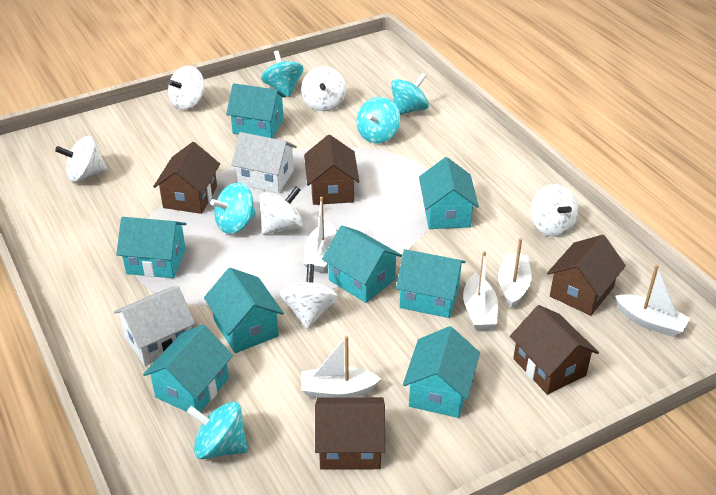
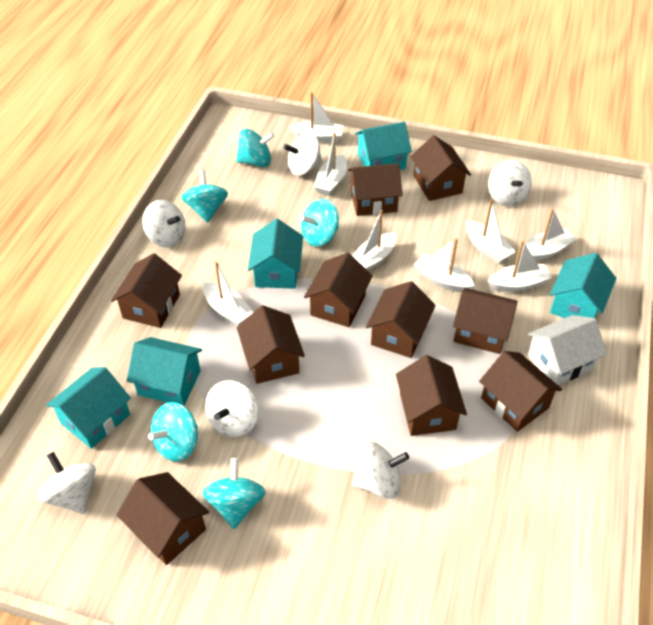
brown house: 5 -> 10
turquoise house: 8 -> 5
white boat: 5 -> 8
white house: 2 -> 1

